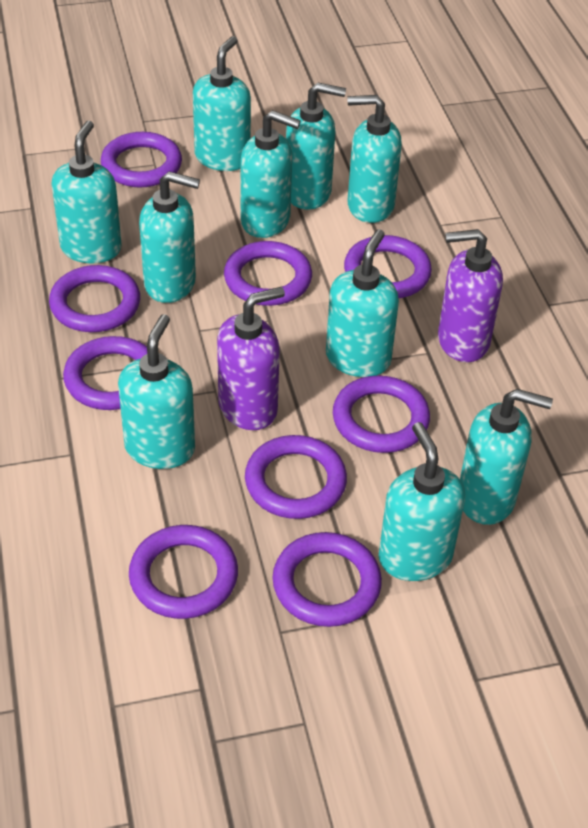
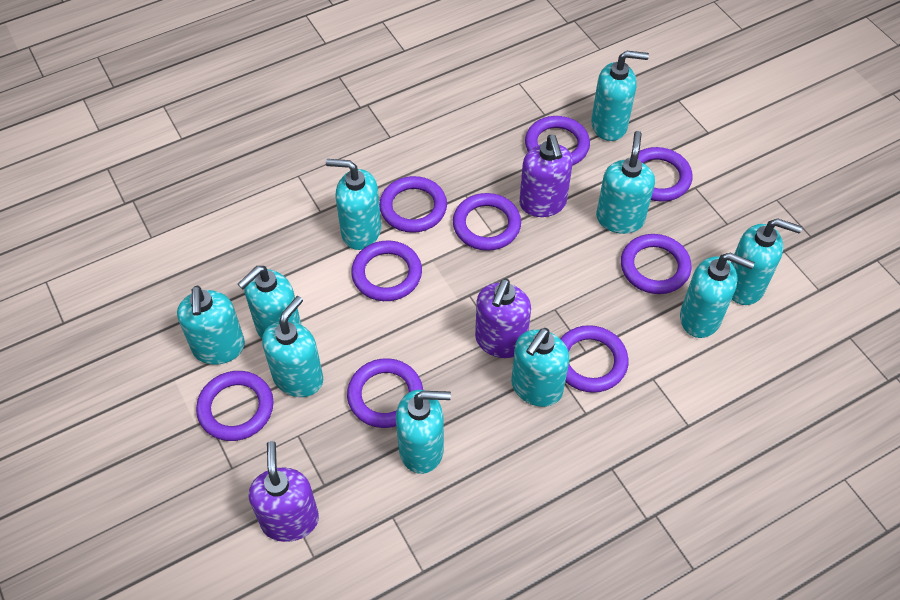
purple soap dispenser: 2 -> 3

